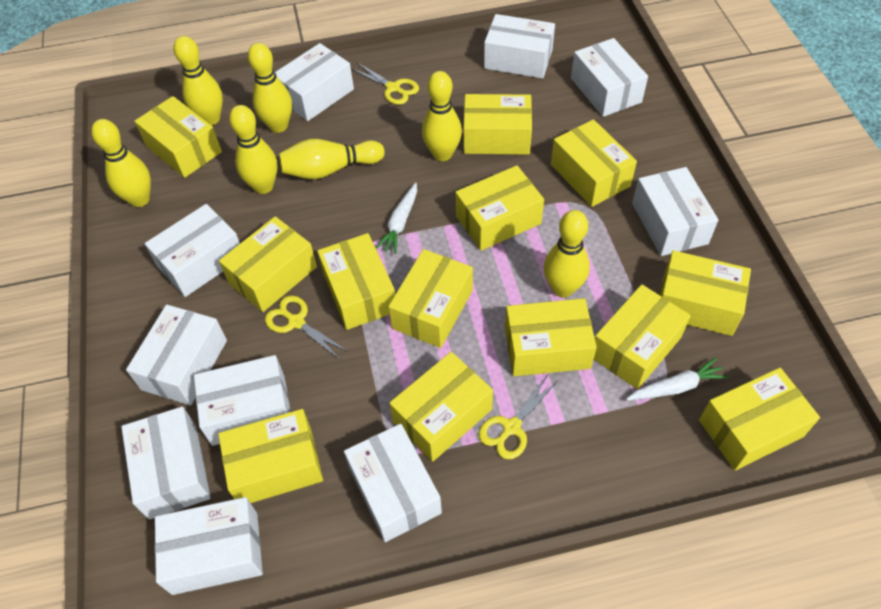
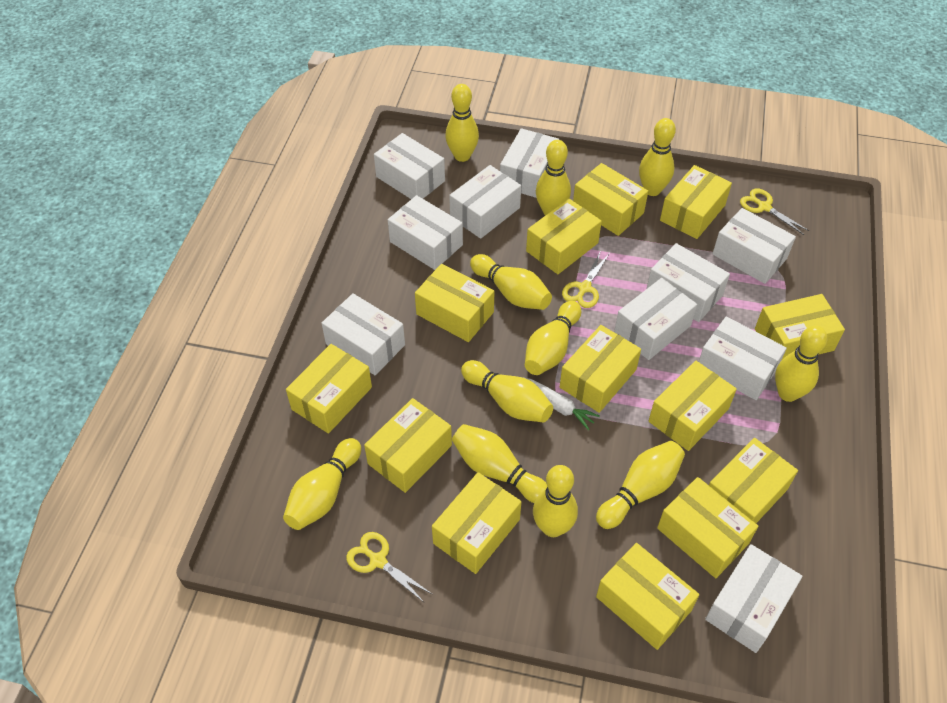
white carrot: 2 -> 1
yellow bowling pin: 7 -> 11

